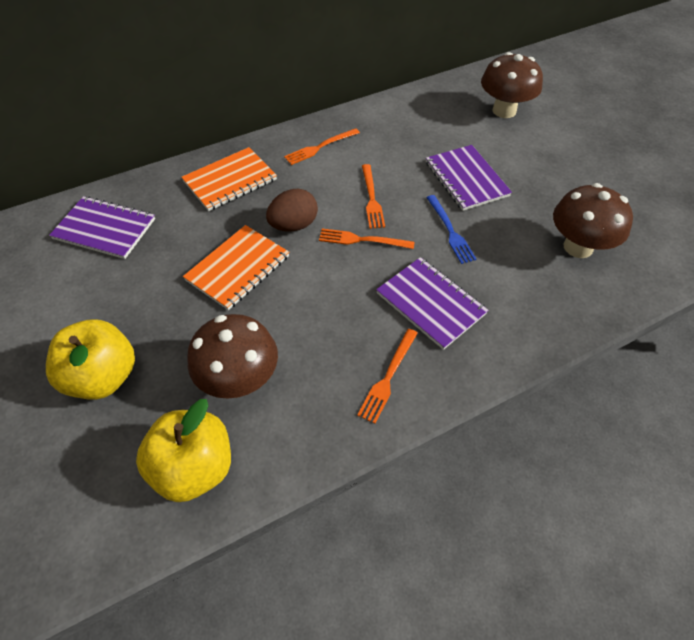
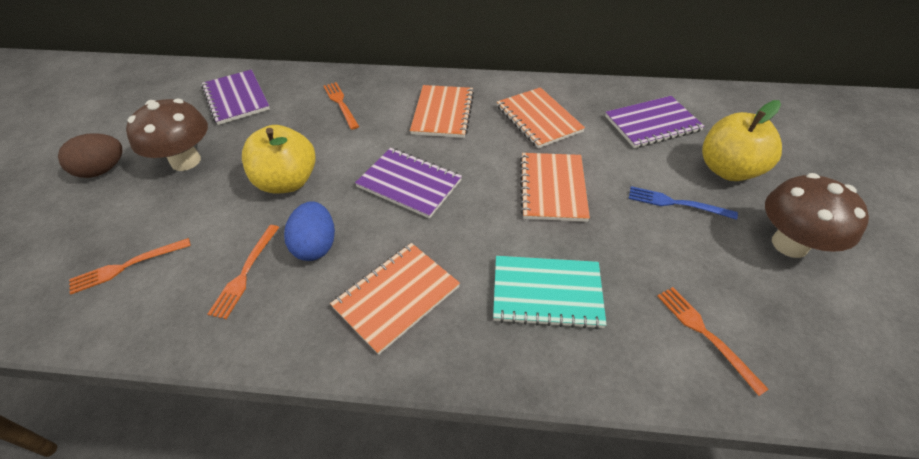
blue egg: 0 -> 1
brown mushroom: 3 -> 2
orange notebook: 2 -> 4
turquoise notebook: 0 -> 1

